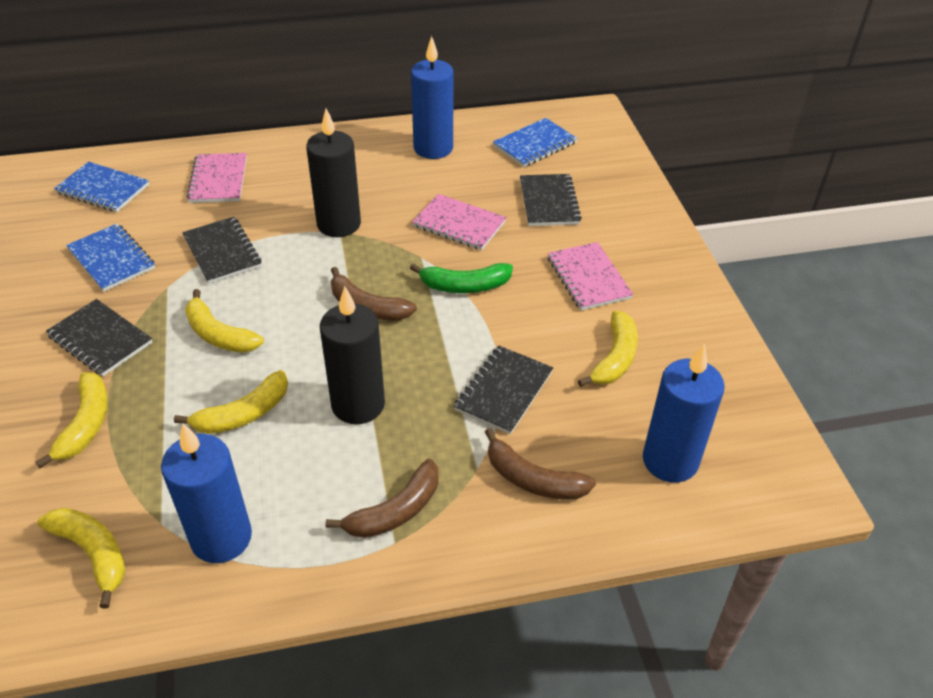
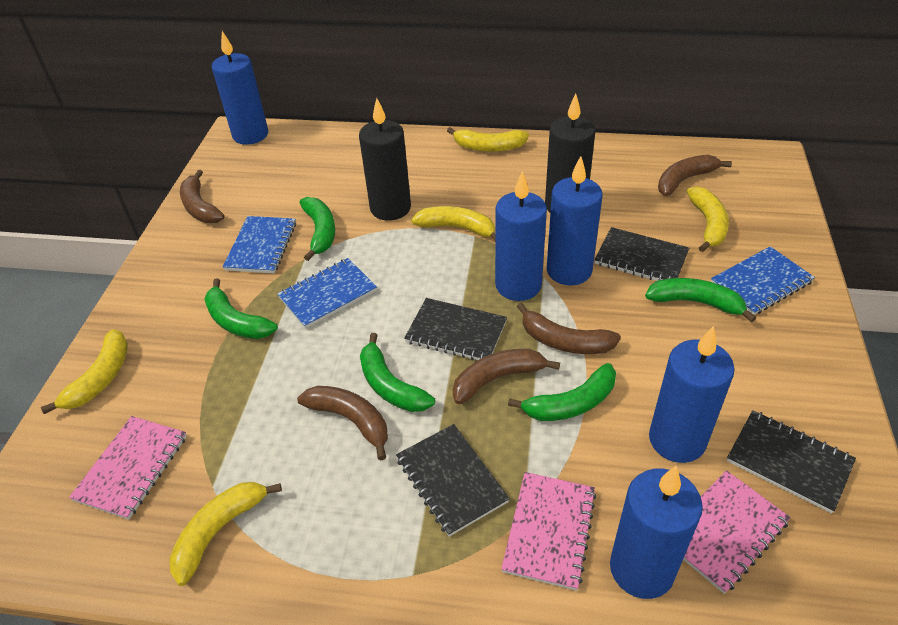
blue candle: 3 -> 5
brown banana: 3 -> 5
green banana: 1 -> 5

